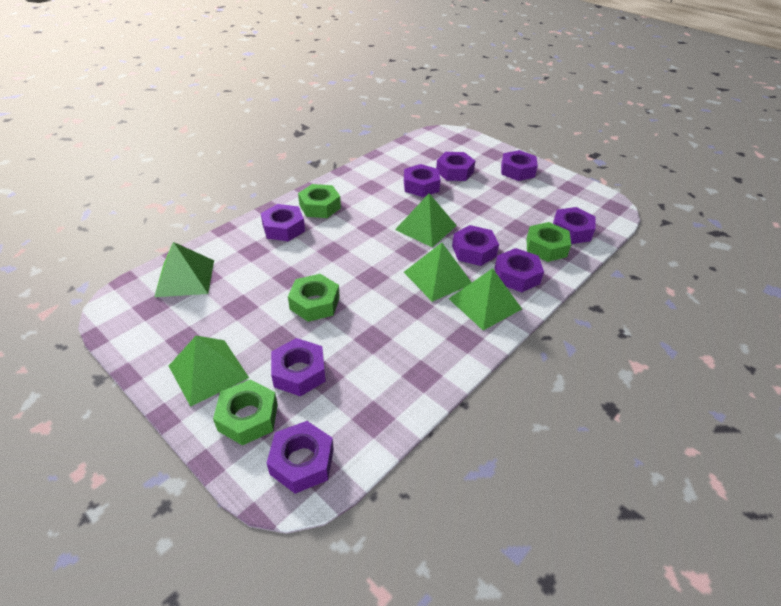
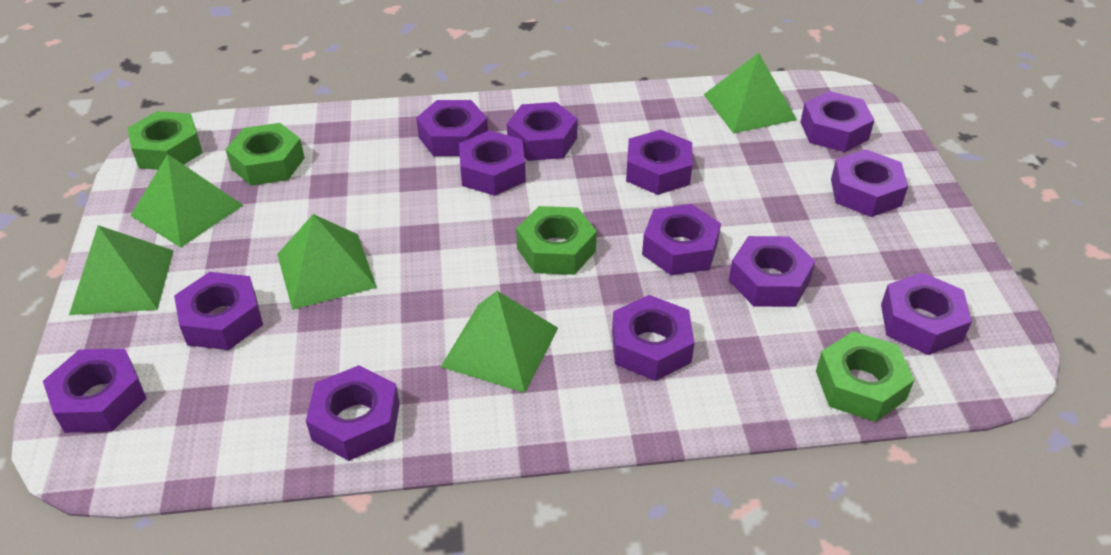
purple nut: 9 -> 13

